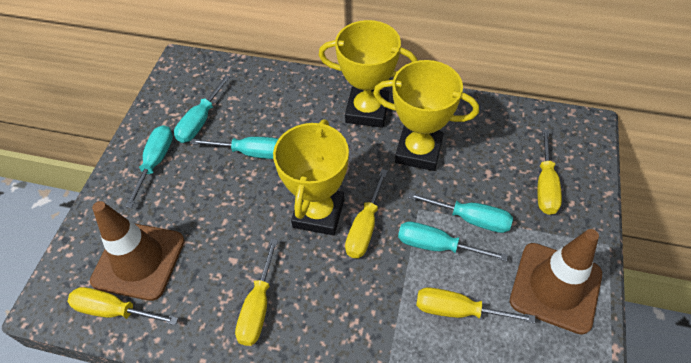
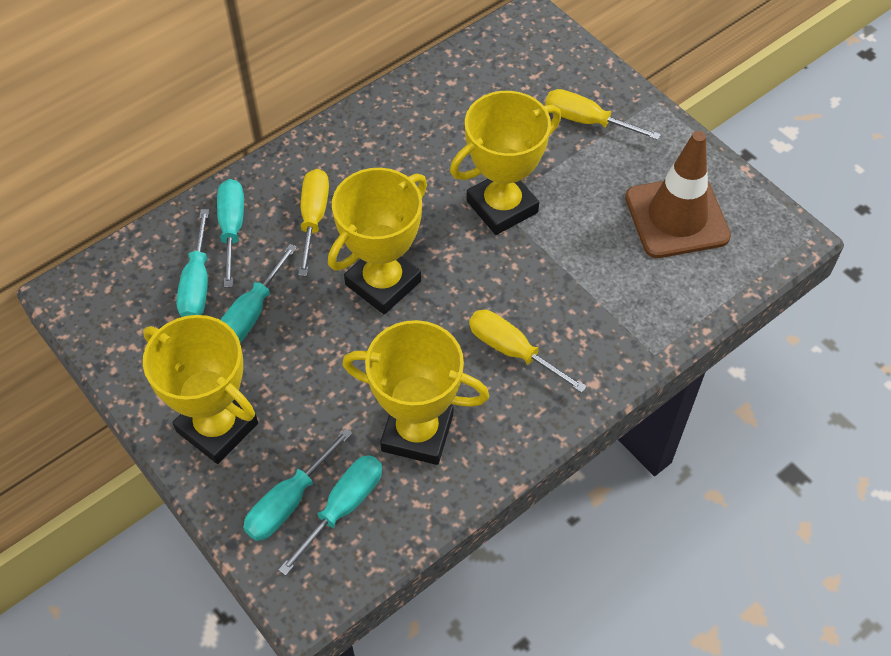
brown traffic cone: 2 -> 1
yellow screwdriver: 5 -> 3
yellow trophy: 3 -> 4

